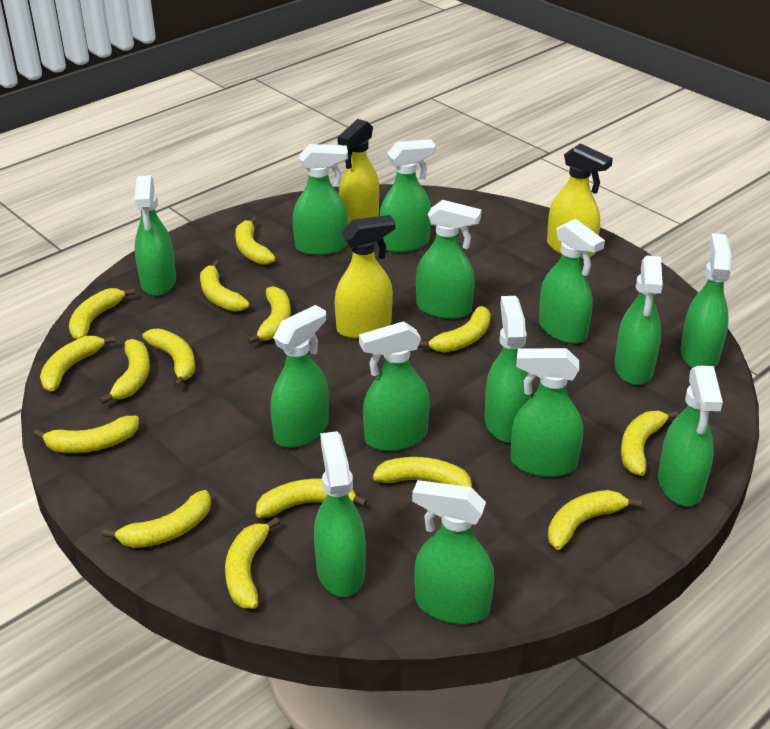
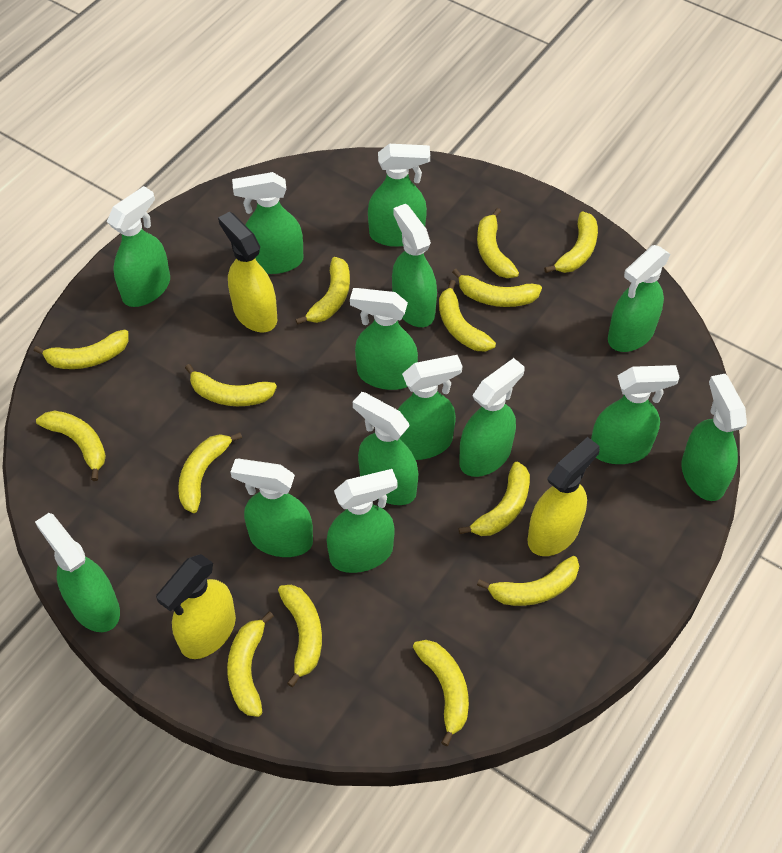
yellow banana: 15 -> 14

